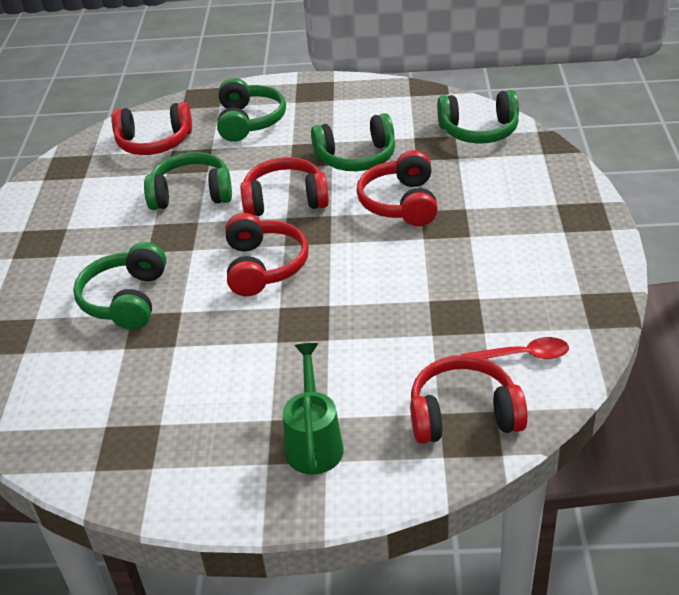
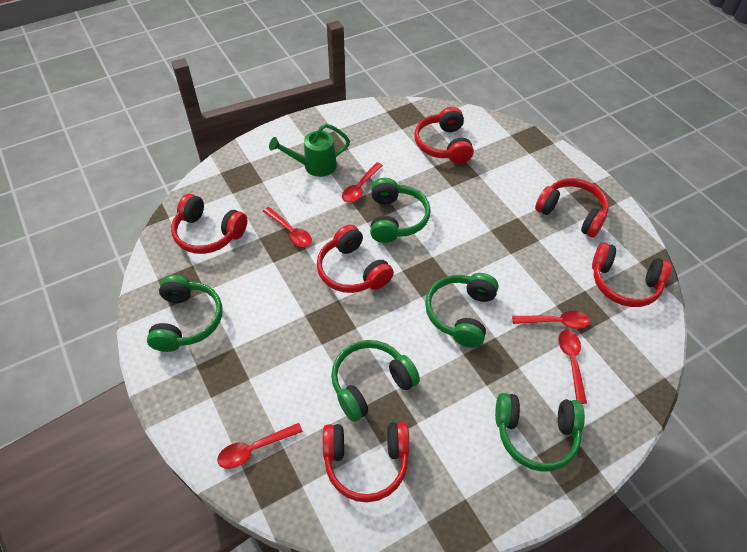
red headphones: 5 -> 6
red spoon: 1 -> 5

